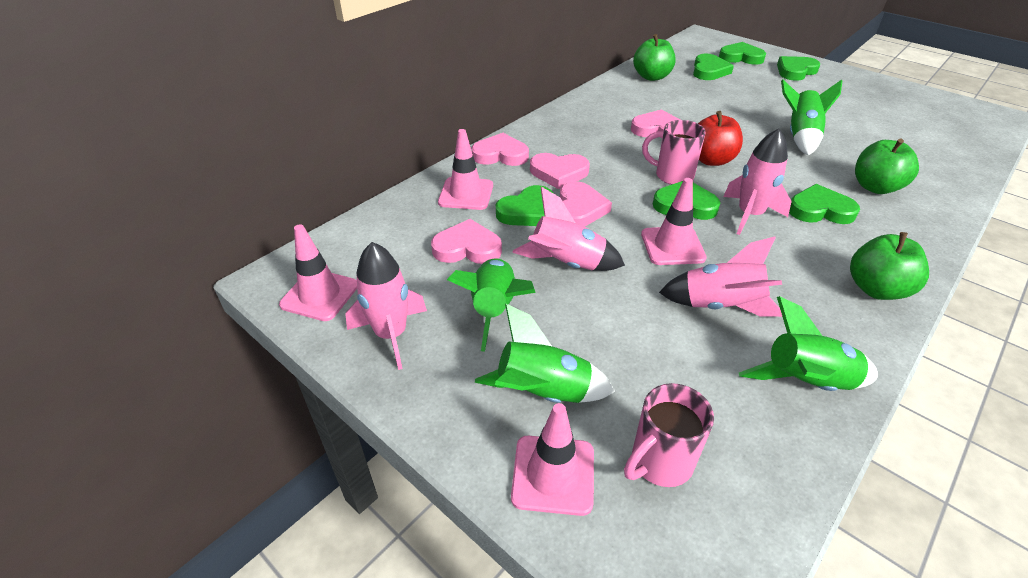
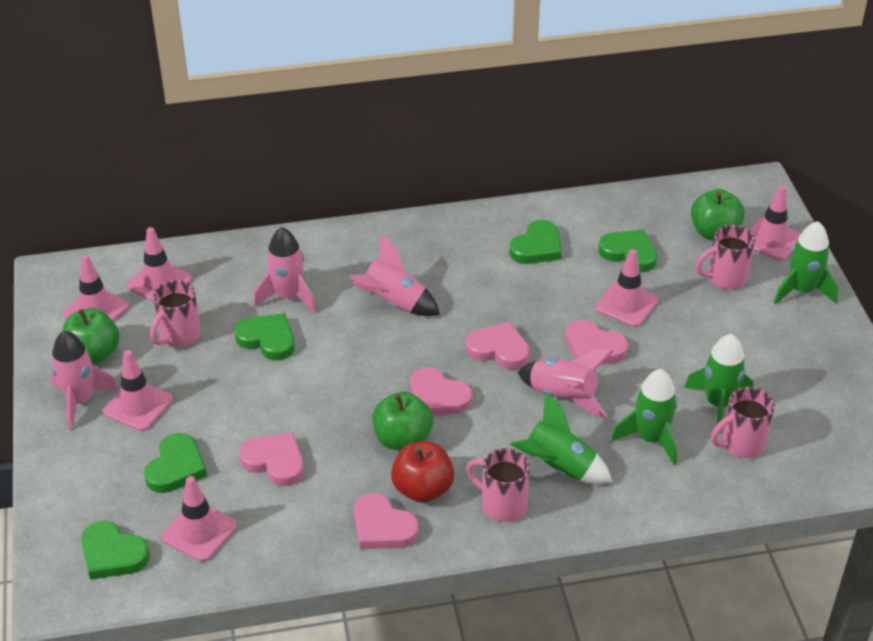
green heart: 6 -> 5
pink mug: 2 -> 4
pink traffic cone: 4 -> 6

